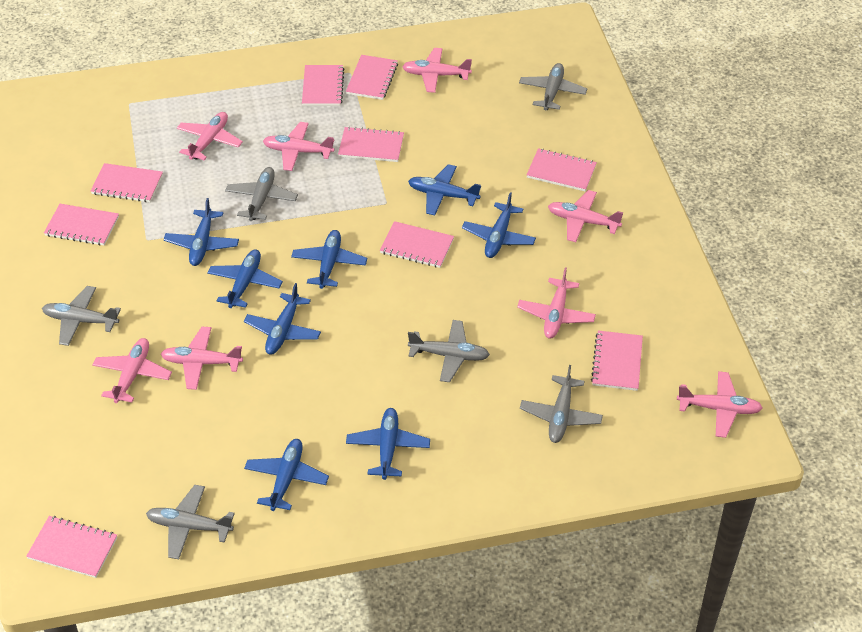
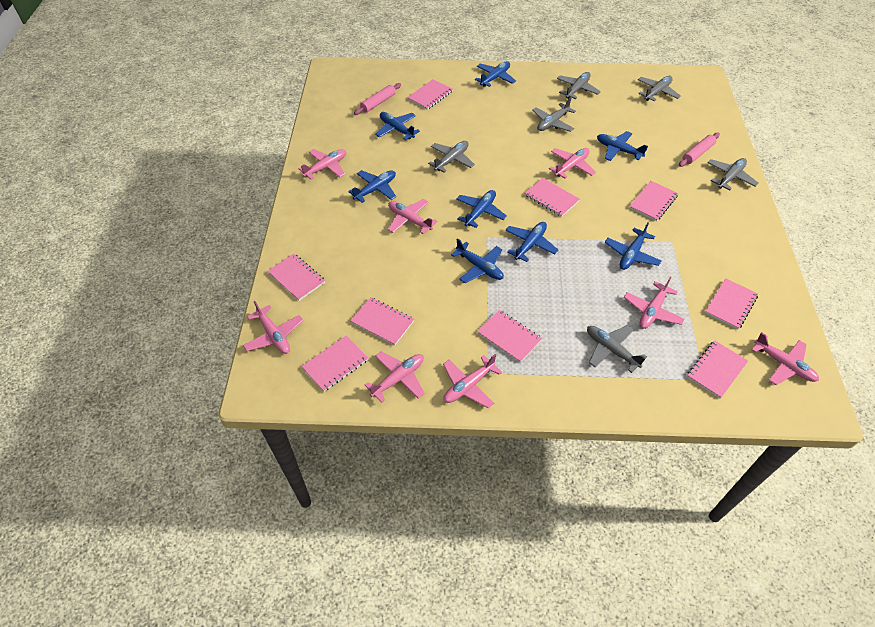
pink rolling pin: 0 -> 2

